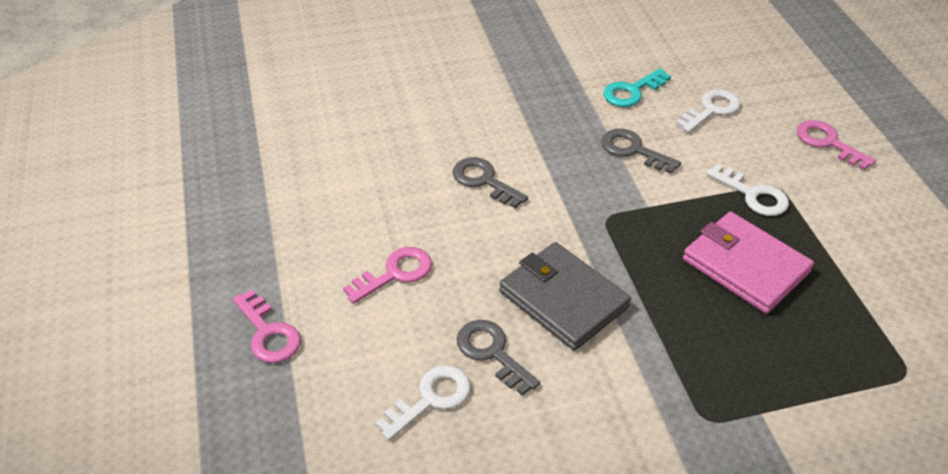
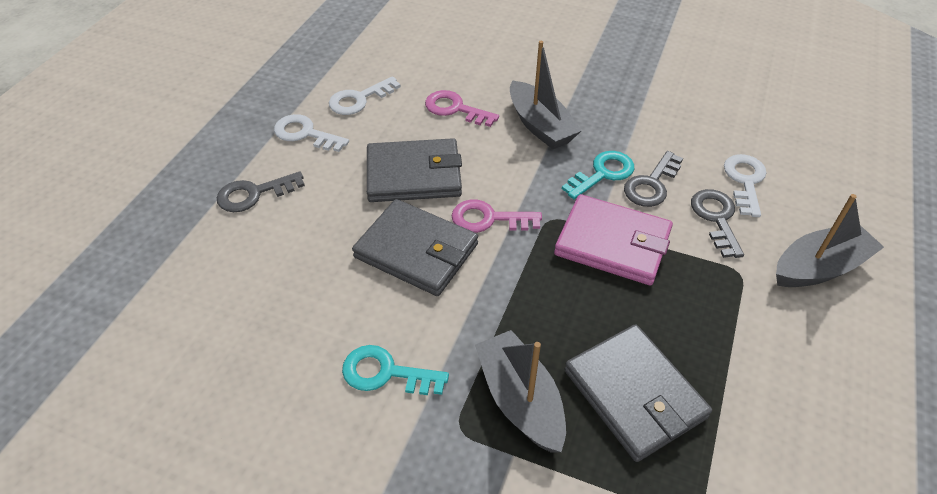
grey boat: 0 -> 3
grey wallet: 1 -> 3
pink key: 3 -> 2
turquoise key: 1 -> 2

